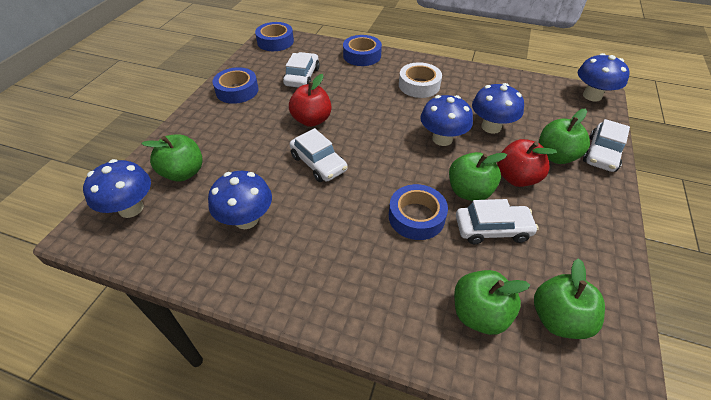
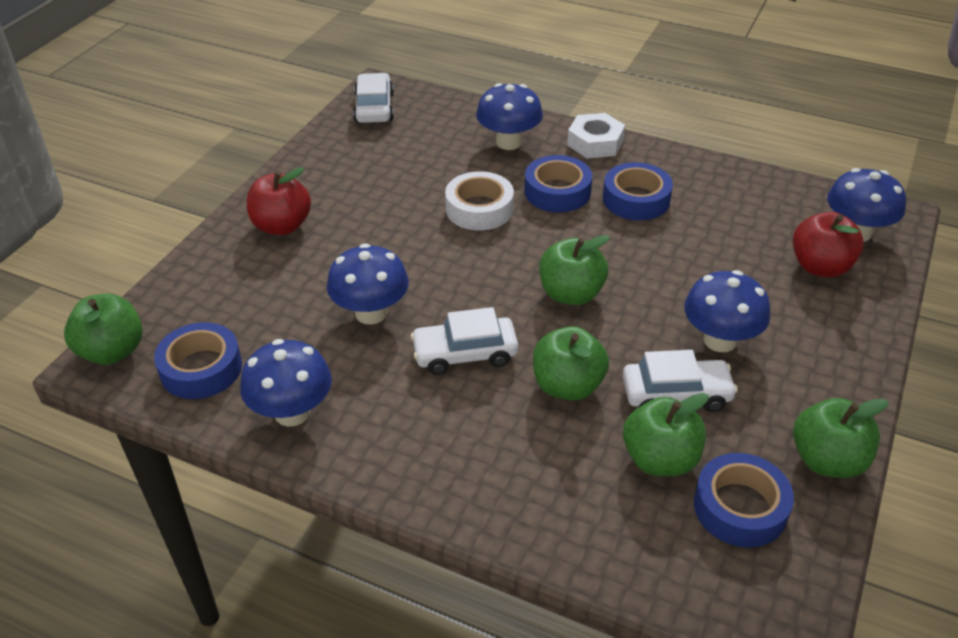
white car: 4 -> 3
white nut: 0 -> 1

